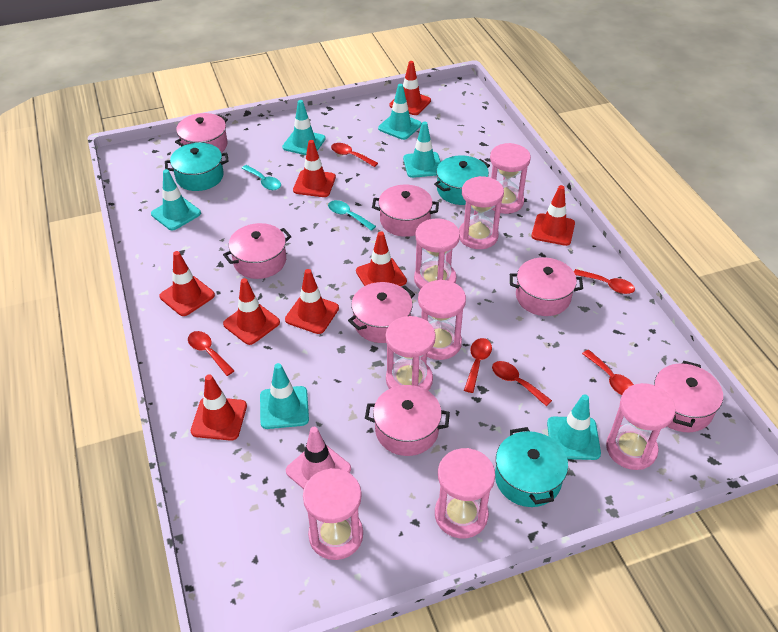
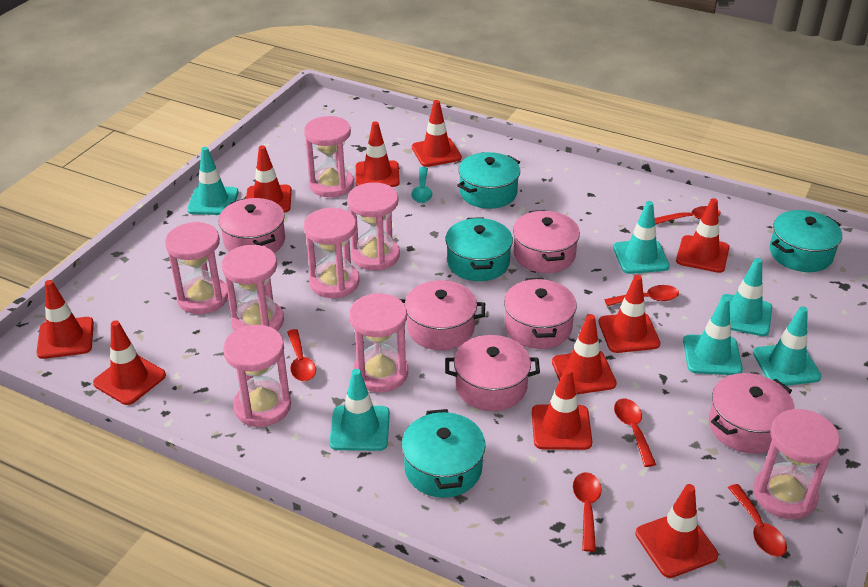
pink pot: 7 -> 6
pink traffic cone: 1 -> 0
red traffic cone: 8 -> 10
turquoise pot: 3 -> 4
turquoise spoon: 2 -> 1

